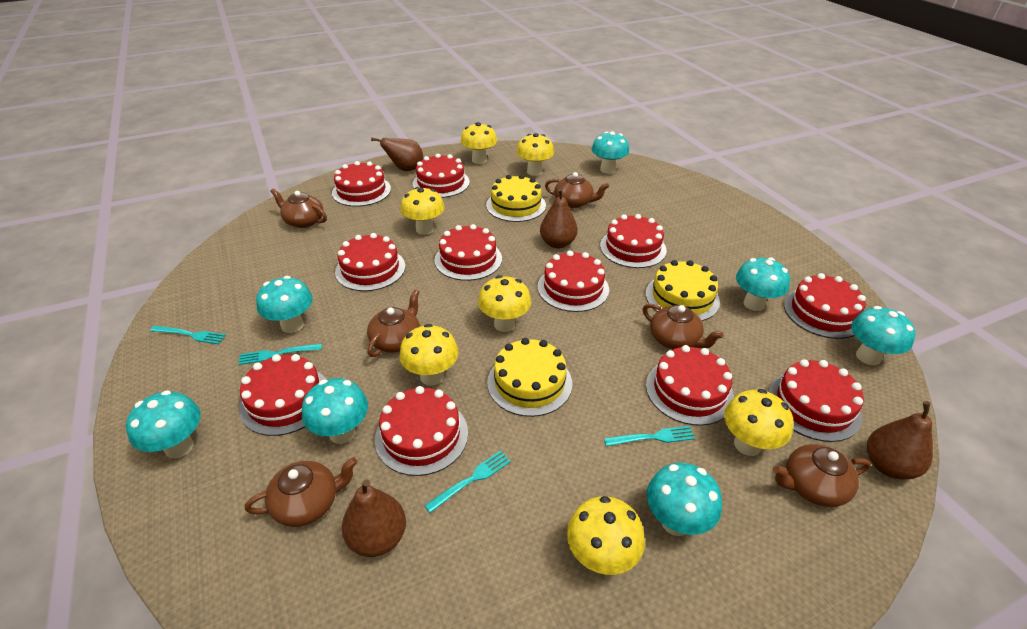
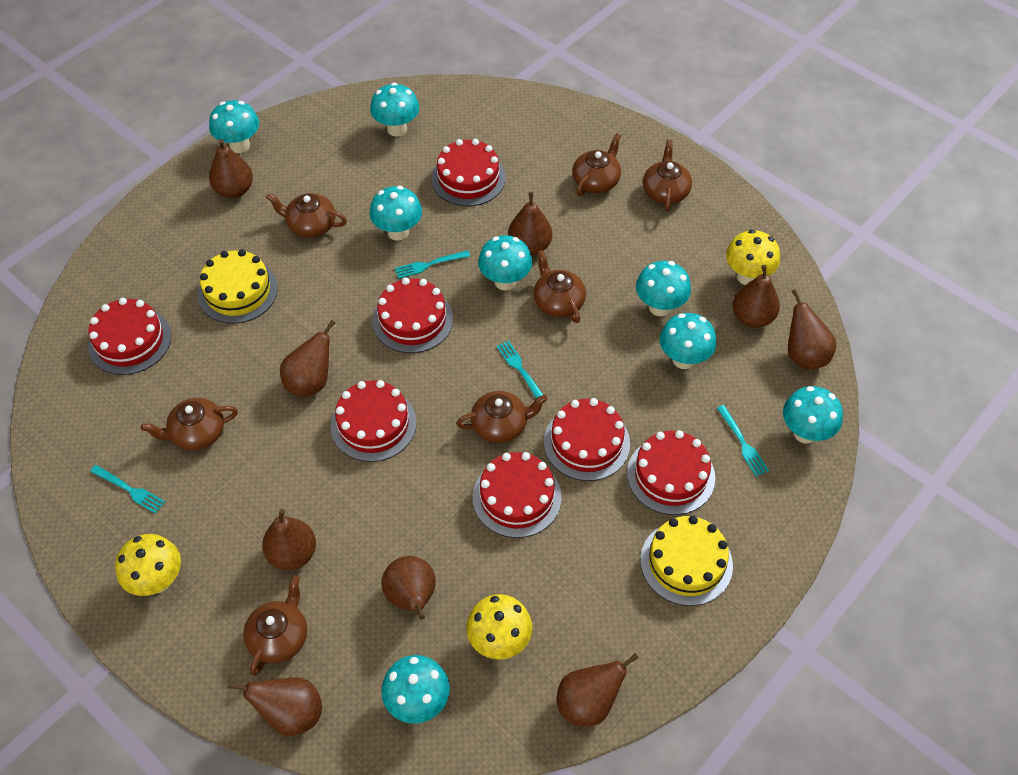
brown pear: 4 -> 9
brown teapot: 6 -> 7
red cake: 11 -> 7
turquoise mushroom: 7 -> 8
yellow cake: 3 -> 2
yellow mushroom: 7 -> 3

